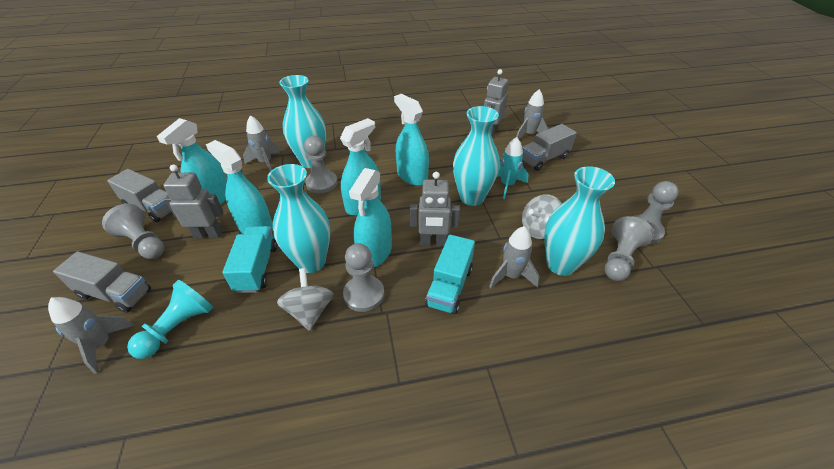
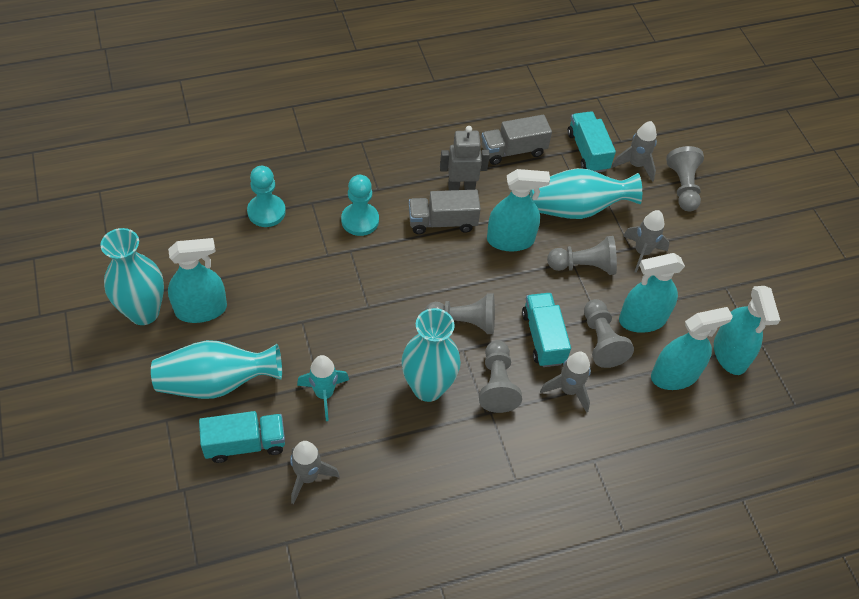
grey robot: 3 -> 1
grey spinning top: 2 -> 0
grey truck: 3 -> 2
turquoise pawn: 1 -> 2
turquoise truck: 2 -> 3

